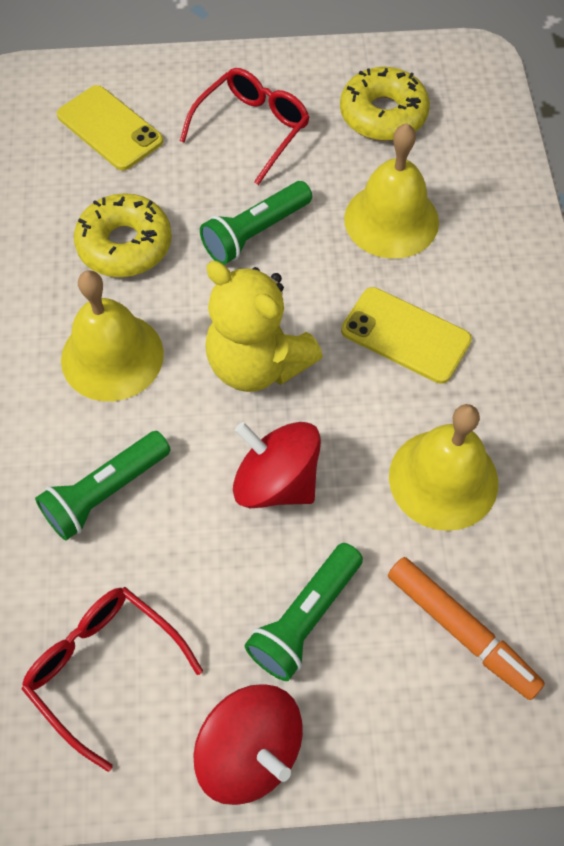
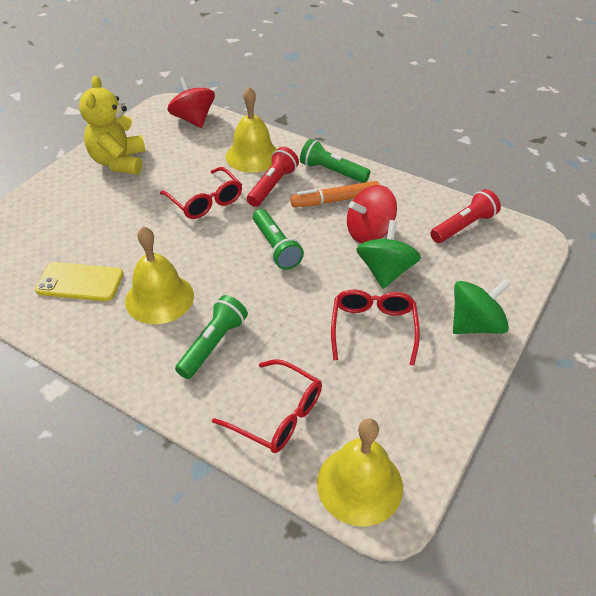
green spinning top: 0 -> 2
red flashlight: 0 -> 2
red glasses: 2 -> 3
yellow donut: 2 -> 0
yellow phone: 2 -> 1

